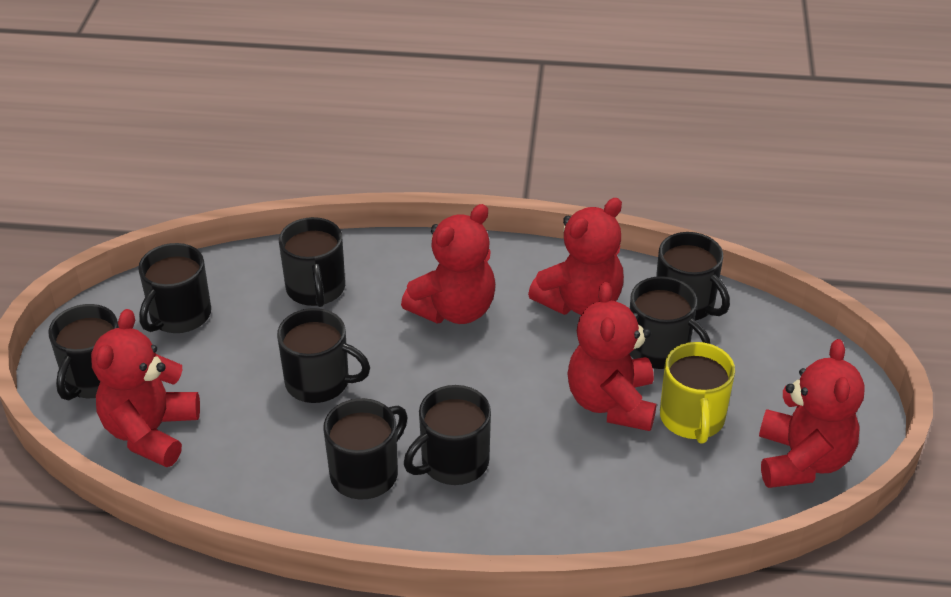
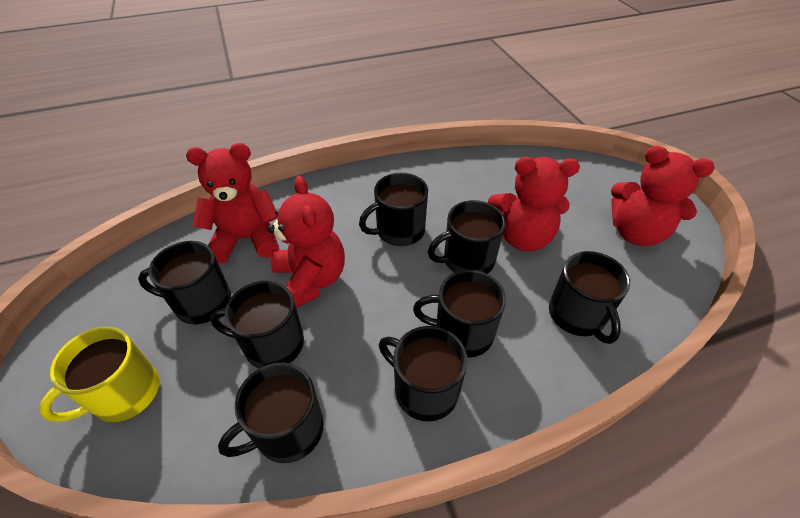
red teddy bear: 5 -> 4

